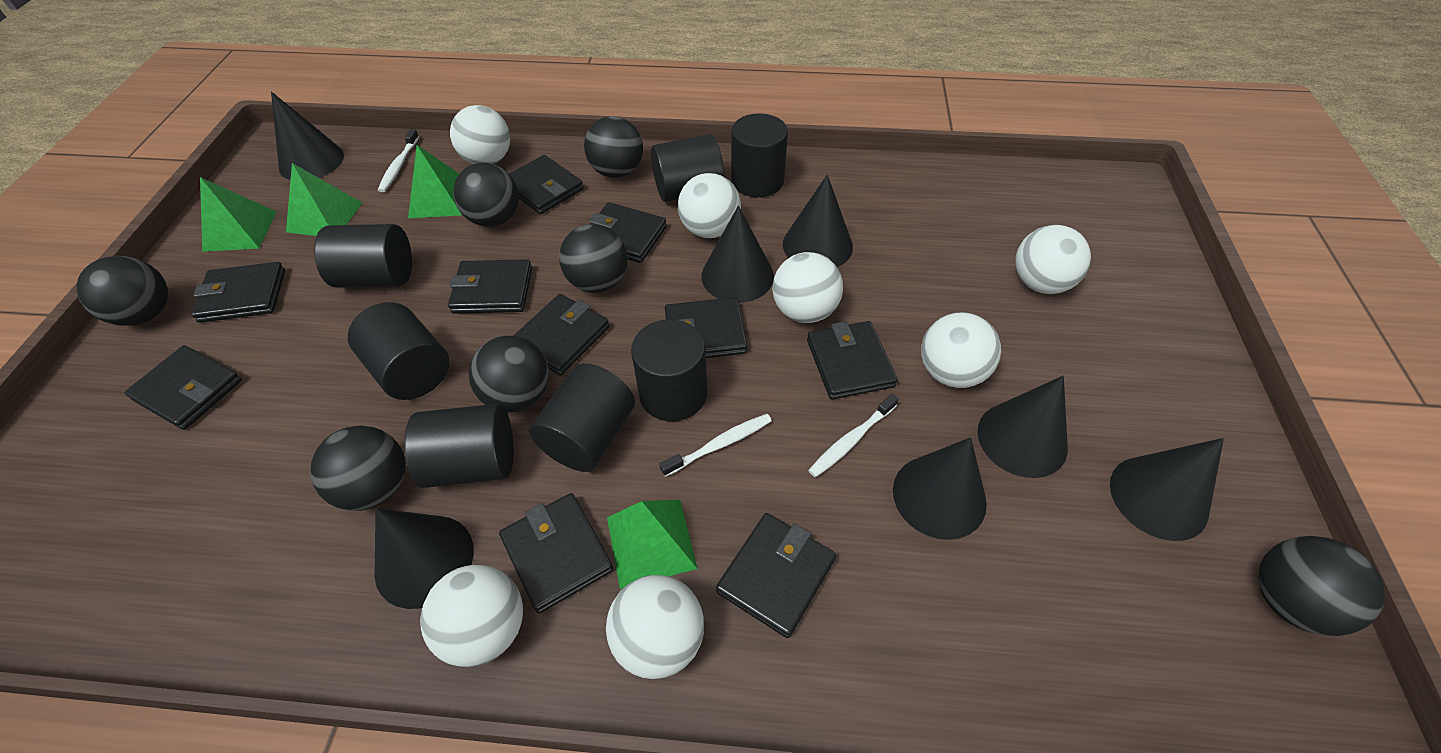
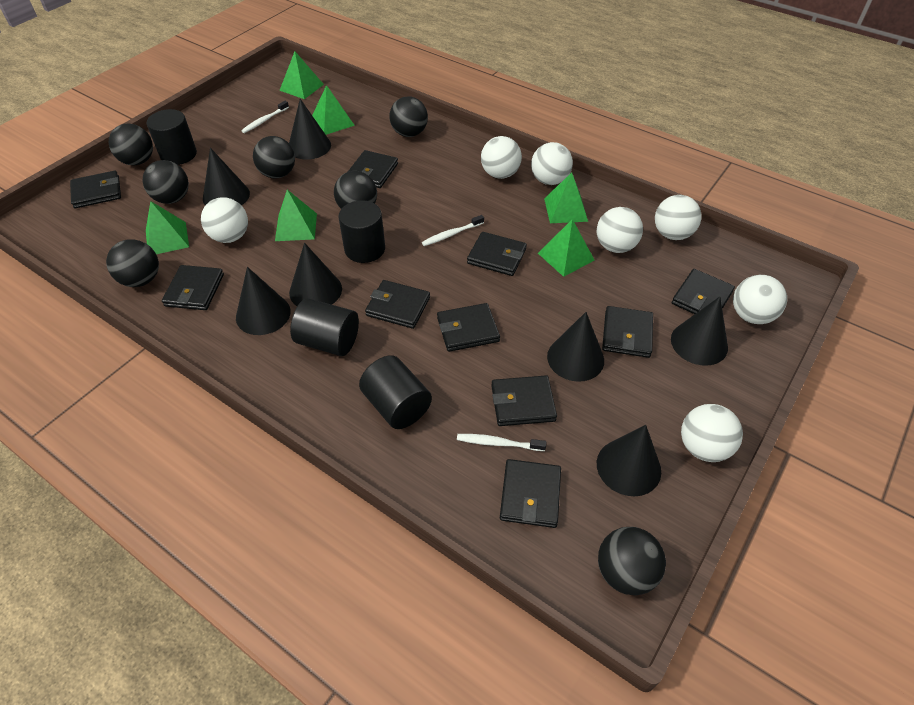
black cylinder: 7 -> 4
green pyramid: 4 -> 6

